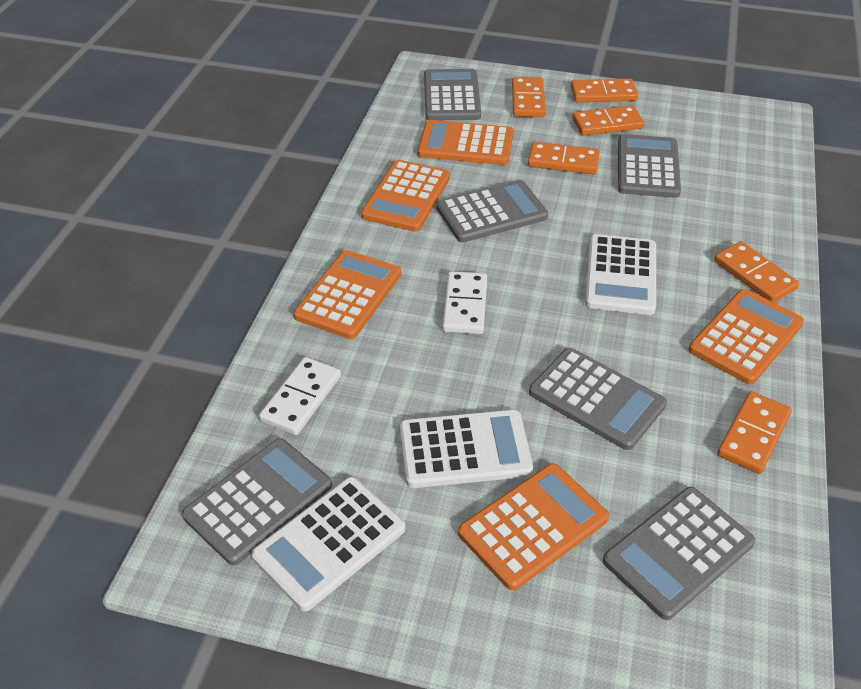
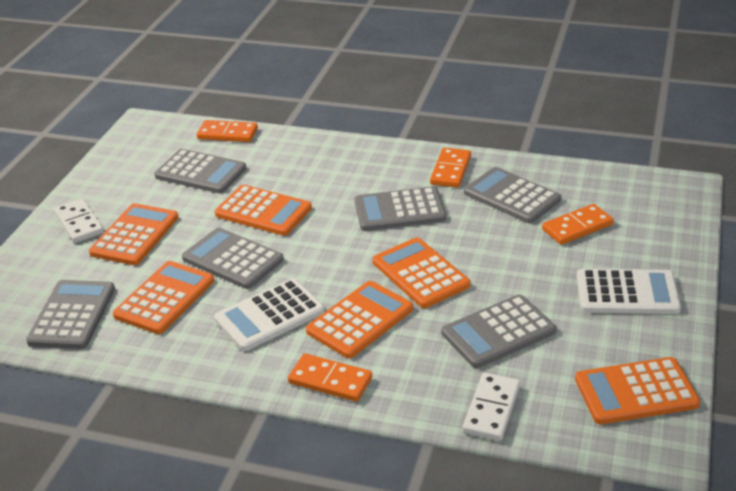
orange calculator: 5 -> 6
orange domino: 6 -> 4
white calculator: 3 -> 2

